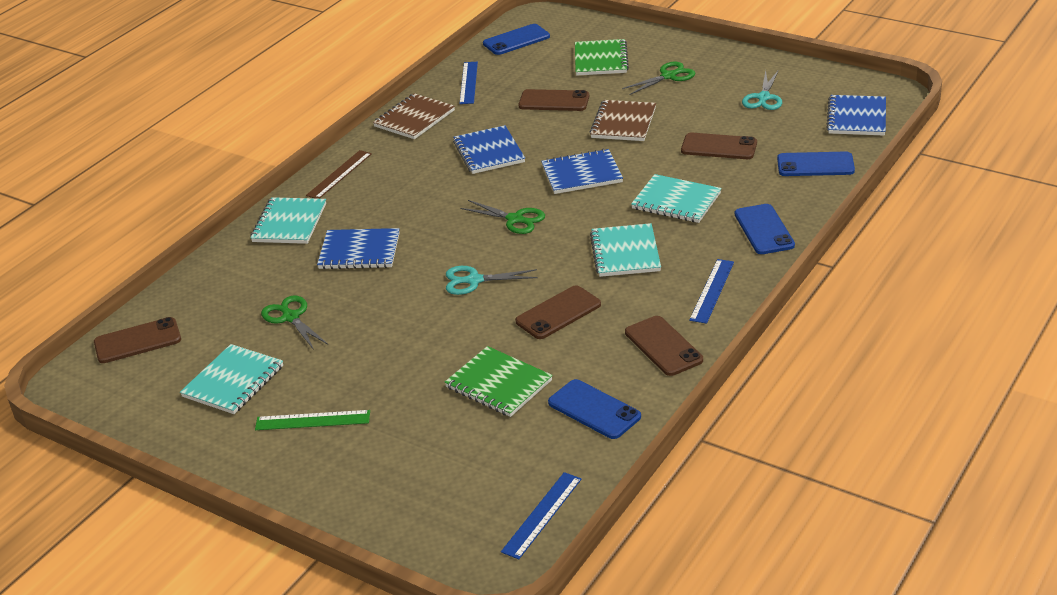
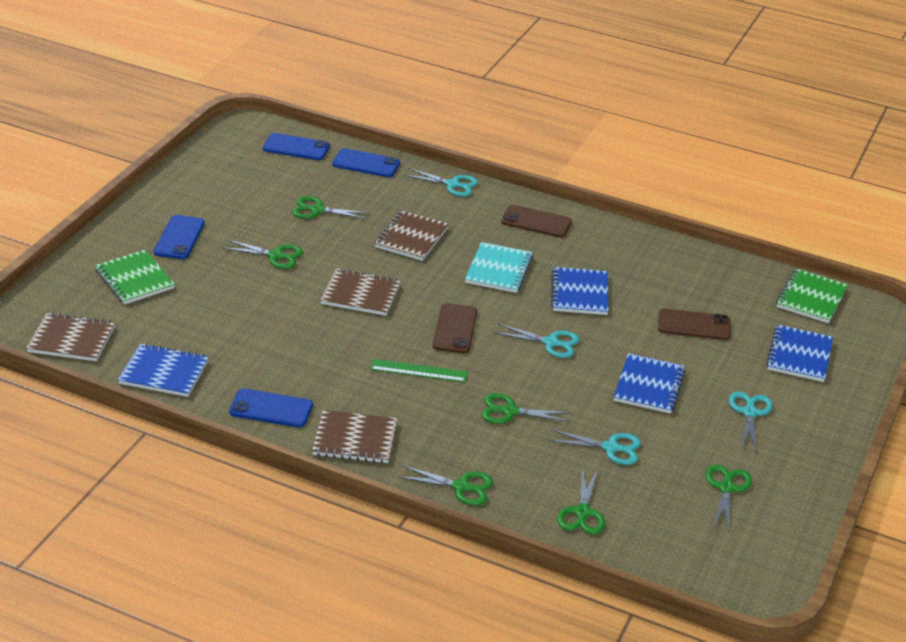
blue ruler: 3 -> 0
brown notebook: 2 -> 4
brown phone: 5 -> 3
brown ruler: 1 -> 0
green scissors: 3 -> 6
turquoise notebook: 4 -> 1
turquoise scissors: 2 -> 4

